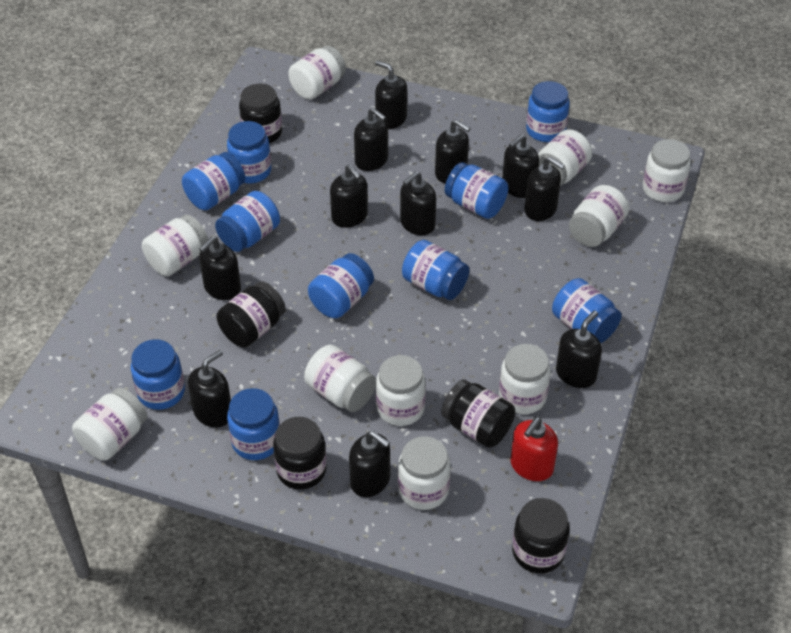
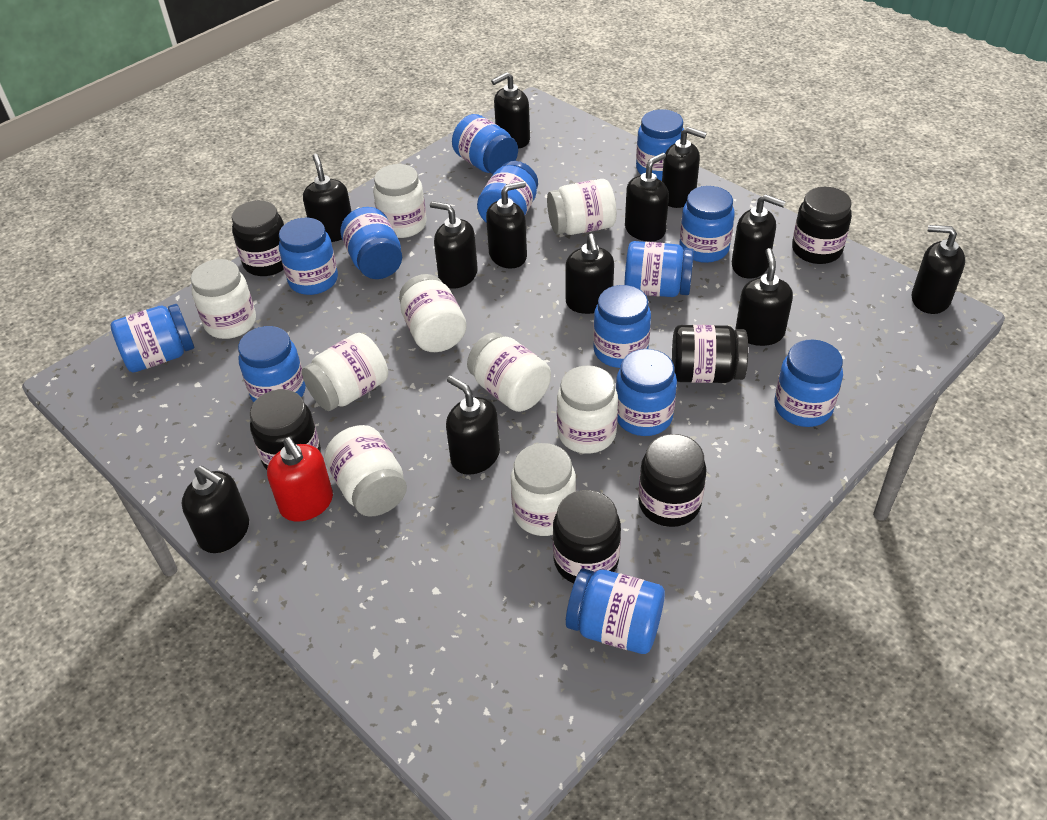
black jar: 5 -> 6
black soap dispenser: 11 -> 12
blue jar: 10 -> 13
white jar: 10 -> 9

